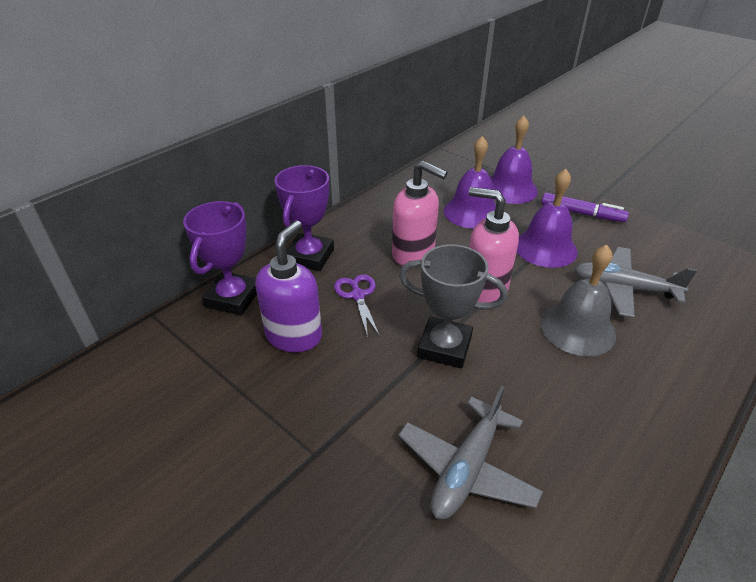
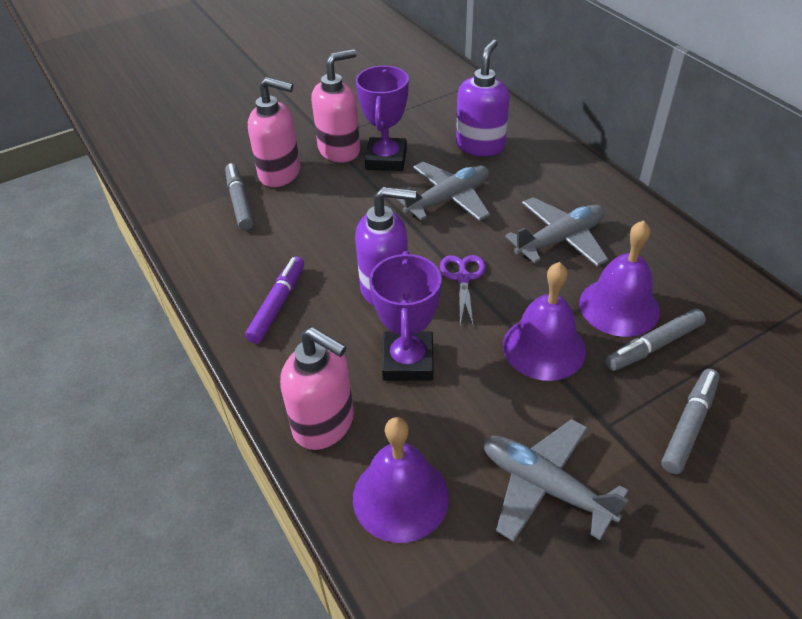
grey bell: 1 -> 0
grey marker: 0 -> 3
grey plane: 2 -> 3
grey trophy: 1 -> 0
pink soap dispenser: 2 -> 3
purple soap dispenser: 1 -> 2

